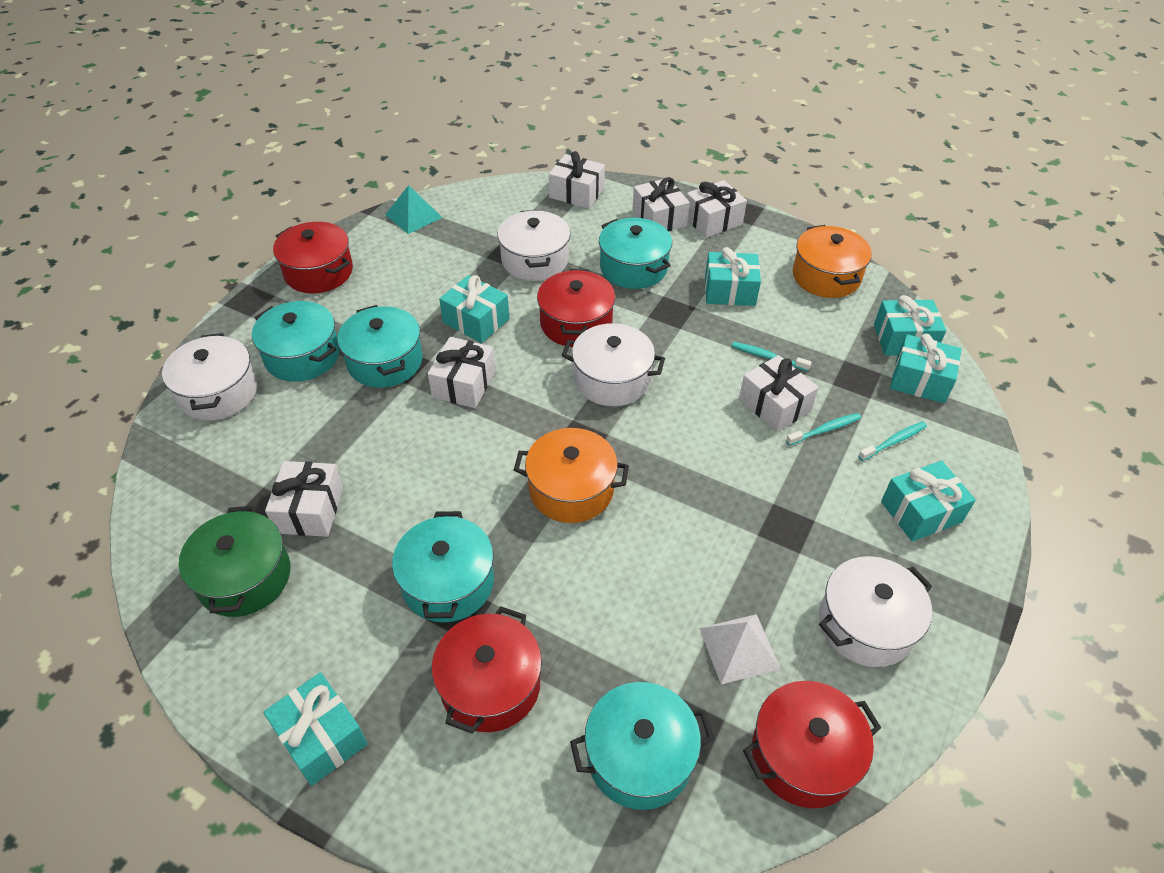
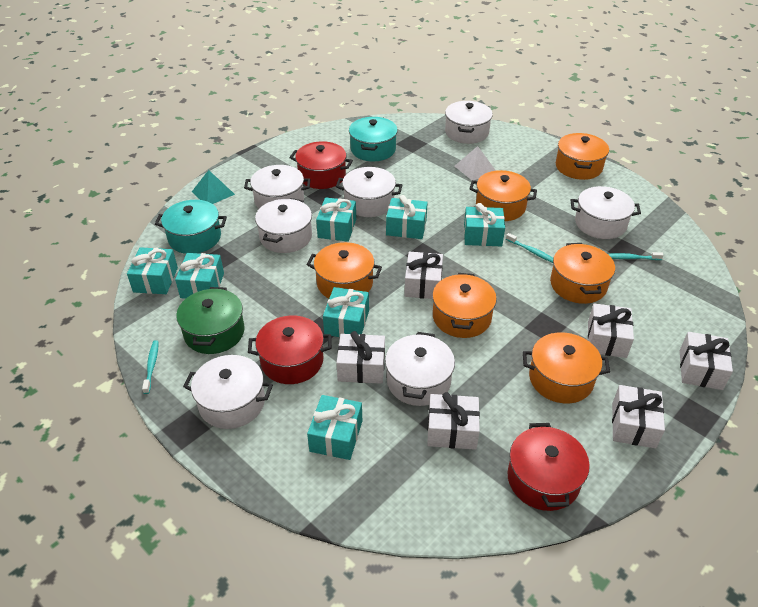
orange pot: 2 -> 6
red pot: 4 -> 3
turquoise gift: 6 -> 7
turquoise pot: 5 -> 2
white pot: 4 -> 7

